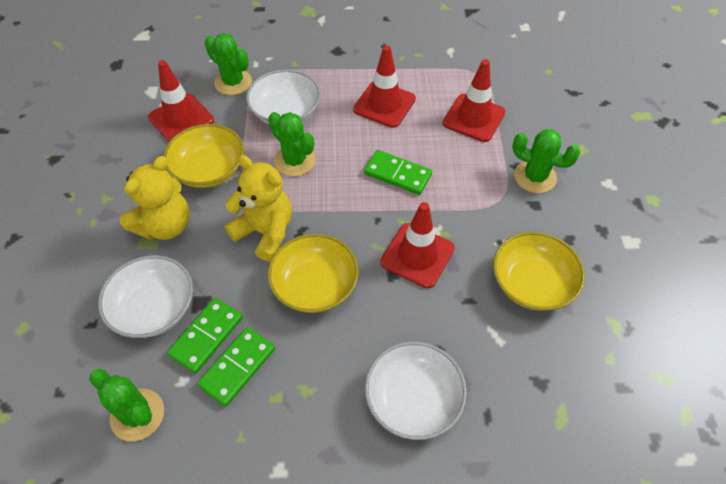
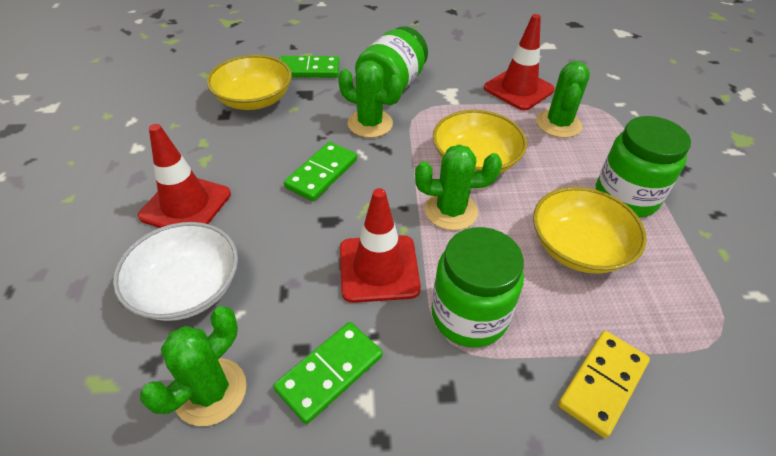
green jar: 0 -> 3
red traffic cone: 4 -> 3
white bowl: 3 -> 1
yellow domino: 0 -> 1
yellow teddy bear: 2 -> 0

